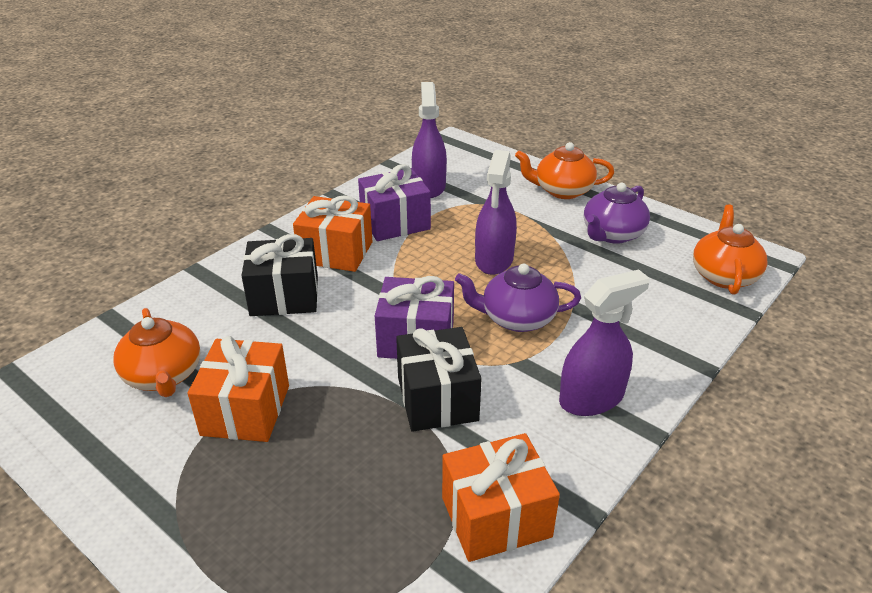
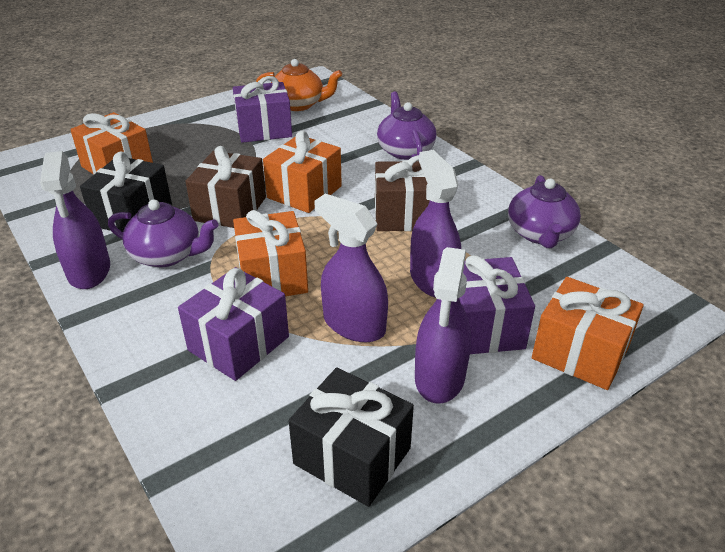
brown gift: 0 -> 2
orange gift: 3 -> 4
orange teapot: 3 -> 1
purple gift: 2 -> 3
purple spray bottle: 3 -> 4
purple teapot: 2 -> 3

